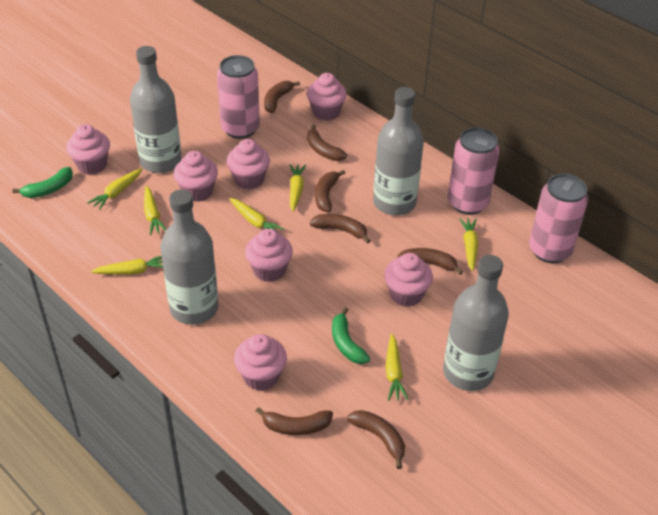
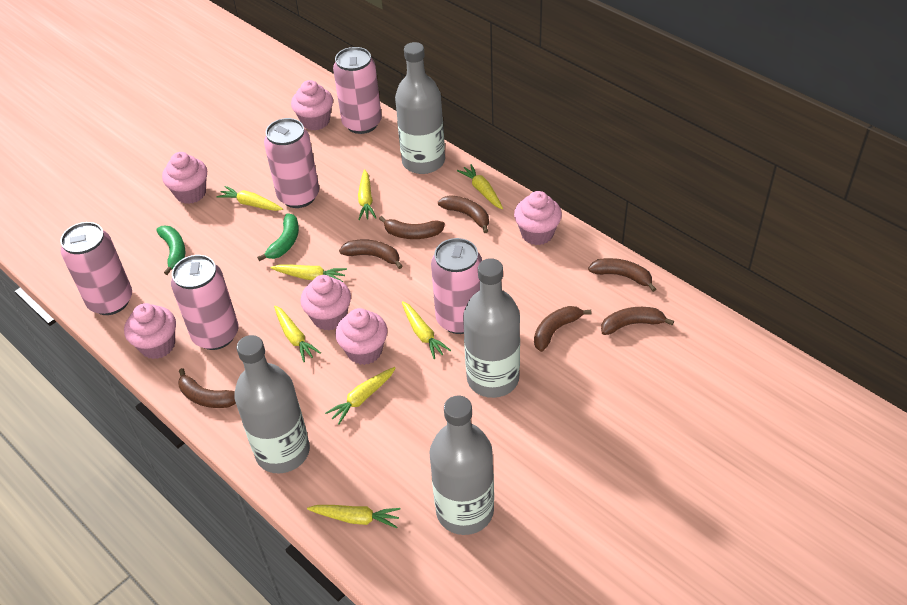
pink can: 3 -> 5
pink cupcake: 7 -> 6
yellow carrot: 7 -> 8

